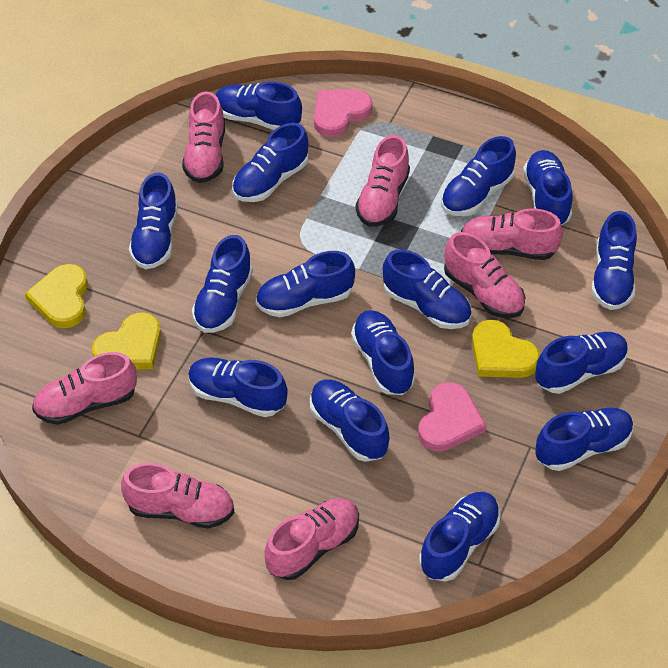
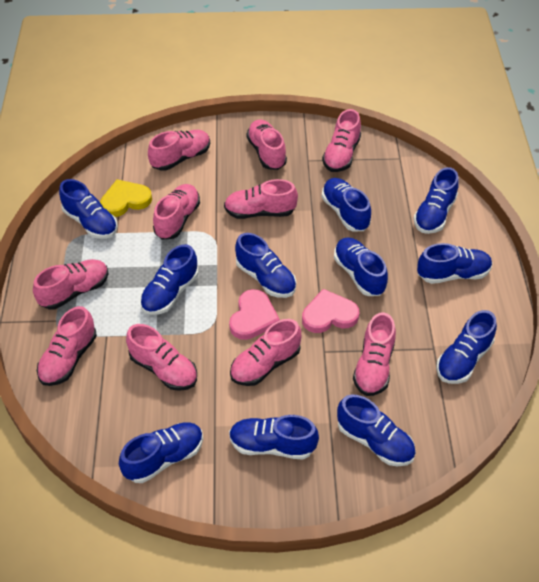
blue shoe: 15 -> 11
pink shoe: 7 -> 10
yellow heart: 3 -> 1

